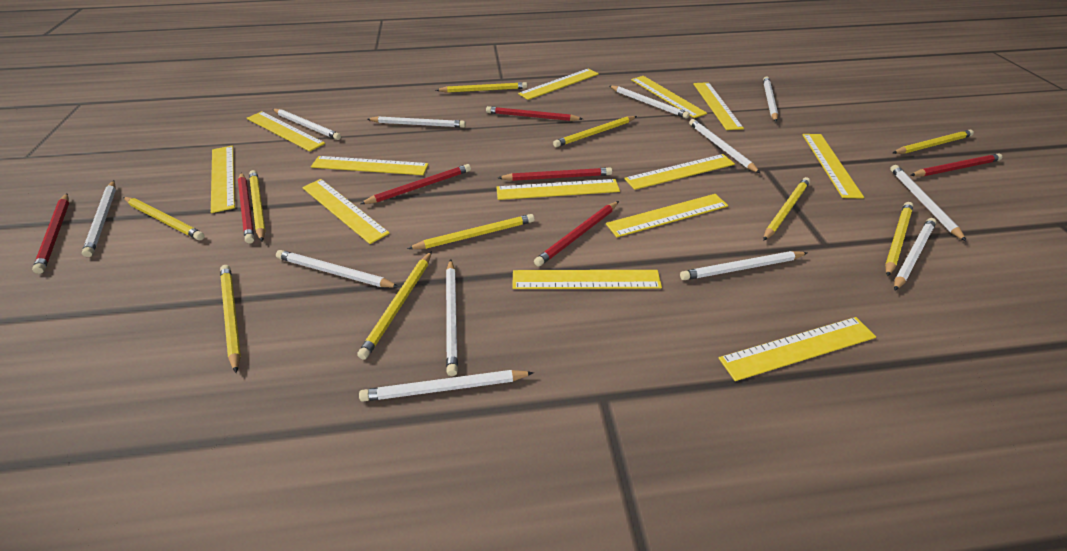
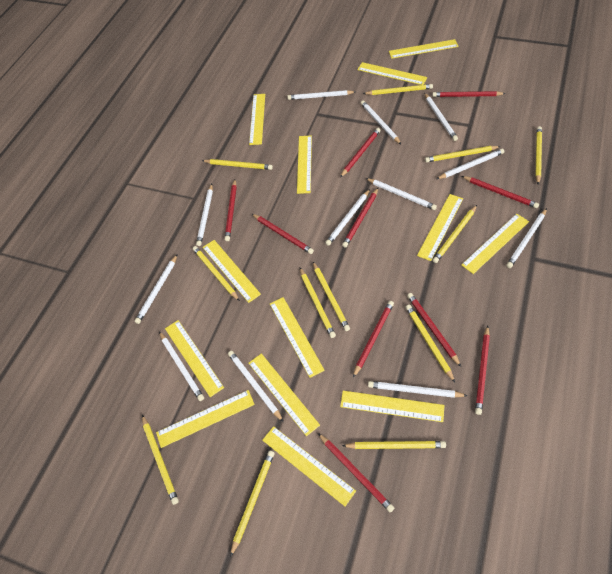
red pencil: 7 -> 10
yellow pencil: 10 -> 12

